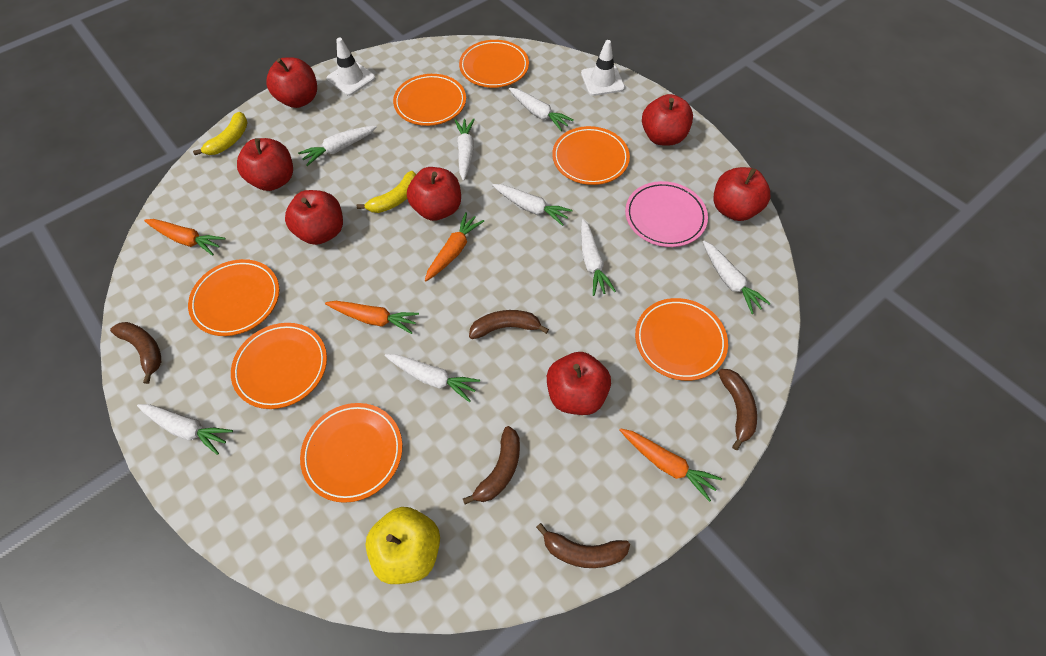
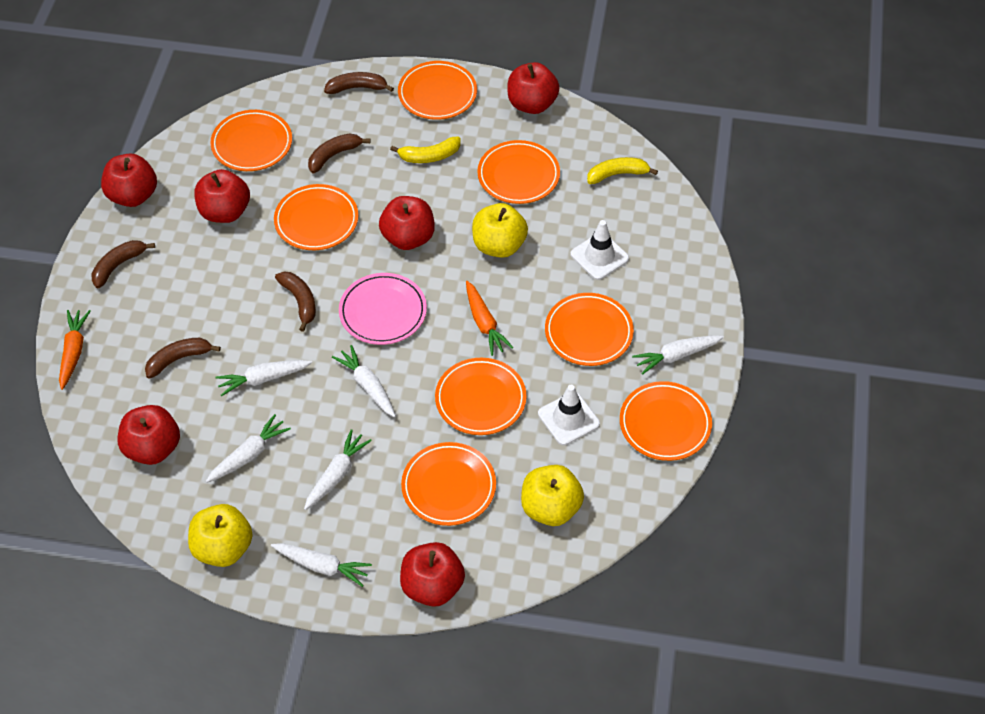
orange carrot: 4 -> 2
orange plate: 7 -> 8
red apple: 7 -> 6
white carrot: 8 -> 6
yellow apple: 1 -> 3

